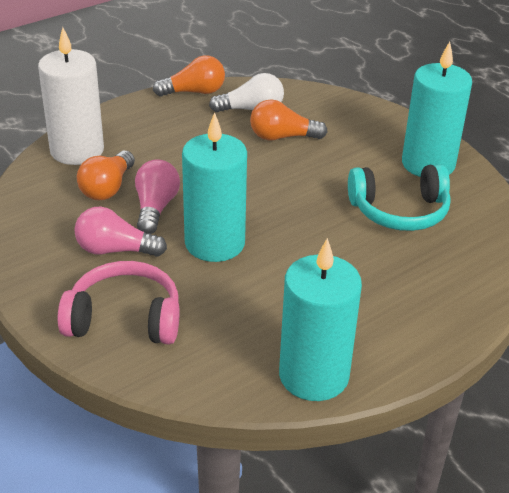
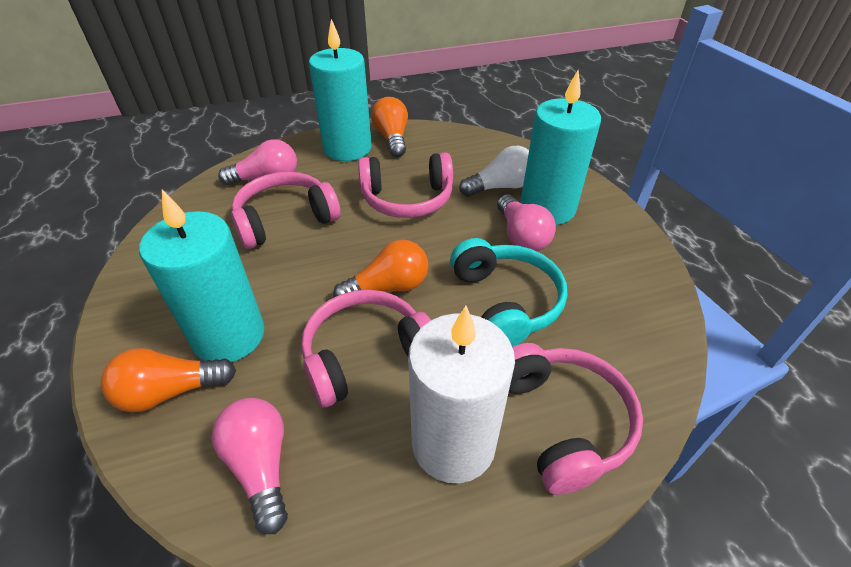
pink headphones: 1 -> 4
pink light bulb: 2 -> 3

